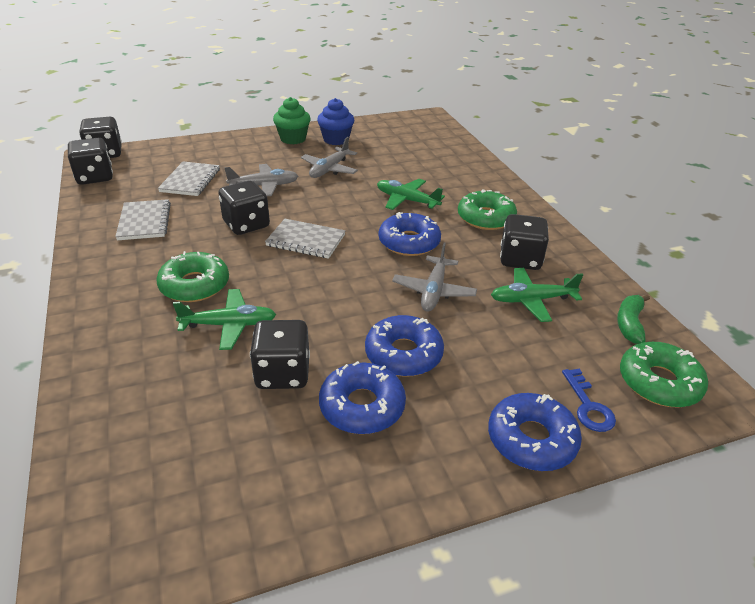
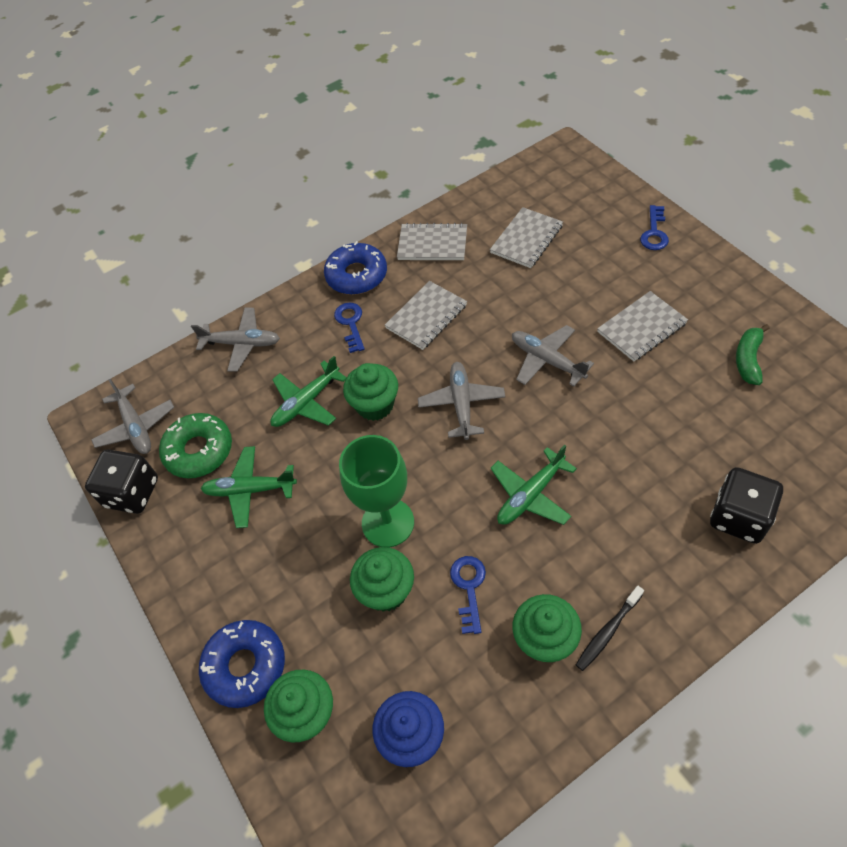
black dice: 5 -> 2
black toothbrush: 0 -> 1
blue donut: 4 -> 2
blue key: 1 -> 3
green cupcake: 1 -> 4
green donut: 3 -> 1
green goblet: 0 -> 1
grey notebook: 3 -> 4
grey plane: 3 -> 4

